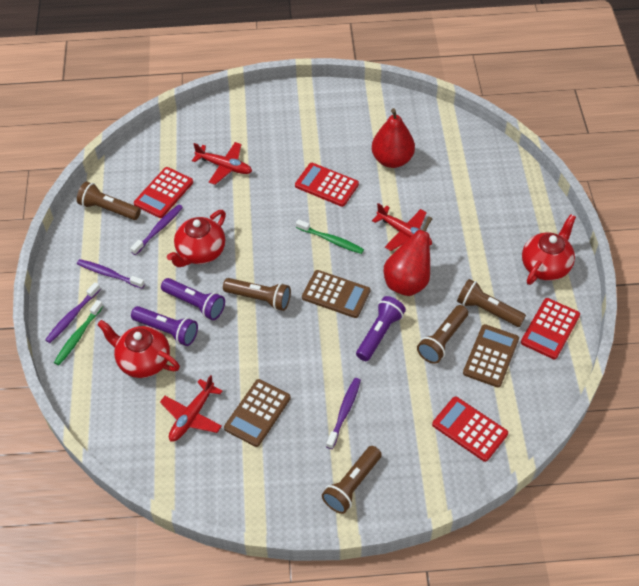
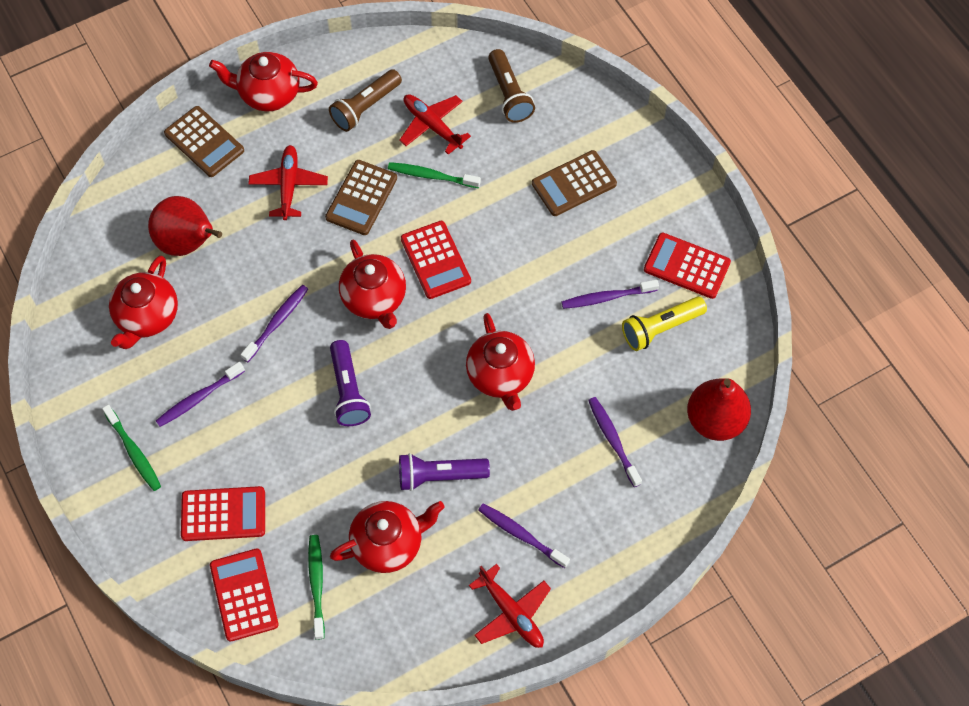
brown flashlight: 5 -> 2
green toothbrush: 2 -> 3
purple flashlight: 3 -> 2
purple toothbrush: 4 -> 5
red teapot: 3 -> 5
yellow flashlight: 0 -> 1

